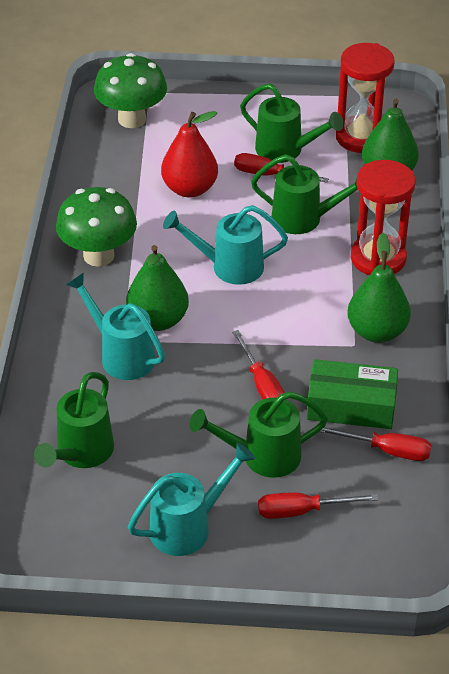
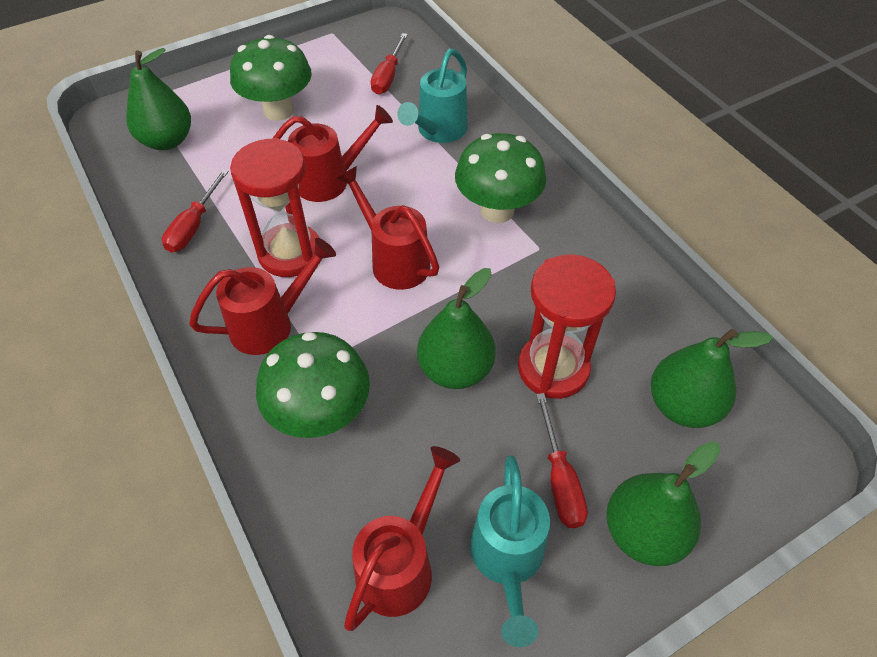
green box: 1 -> 0
green mushroom: 2 -> 3
green pear: 3 -> 4
green watering can: 4 -> 0
red pear: 1 -> 0
red screwdriver: 4 -> 3
red watering can: 0 -> 4
turquoise watering can: 3 -> 2

